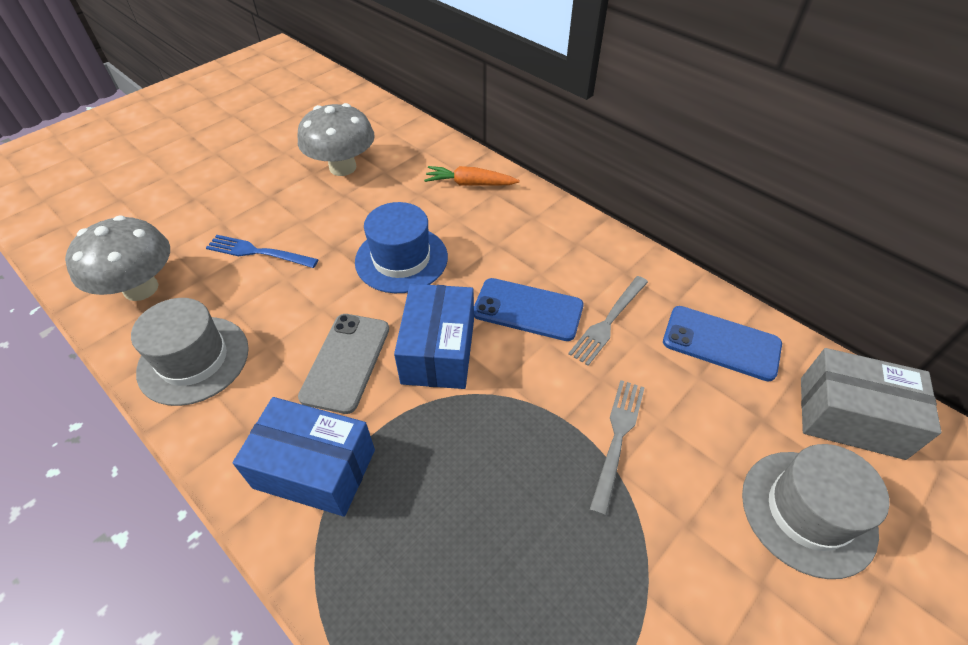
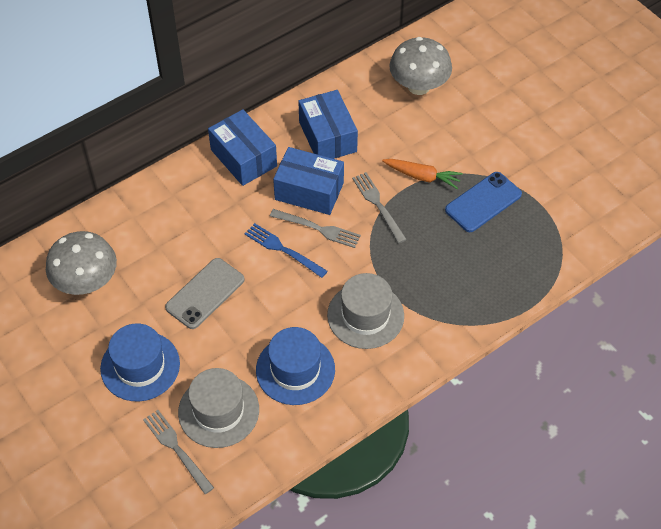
blue box: 2 -> 3
blue hat: 1 -> 2
blue phone: 2 -> 1
grey box: 1 -> 0
grey fork: 2 -> 3

